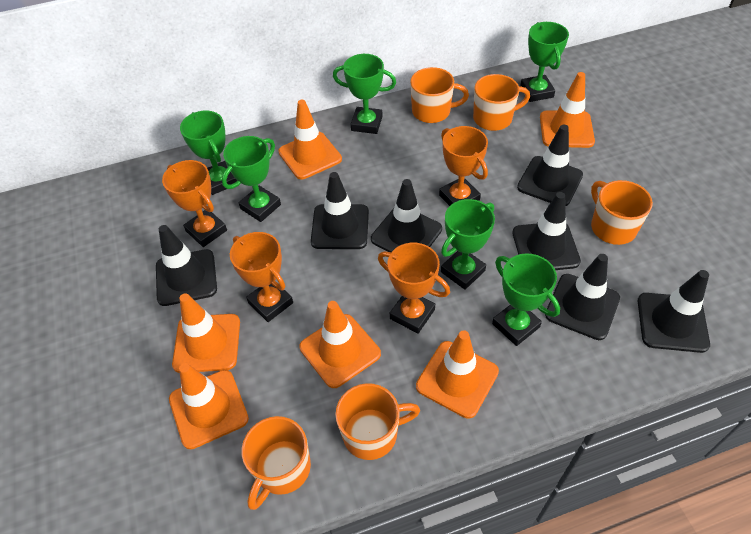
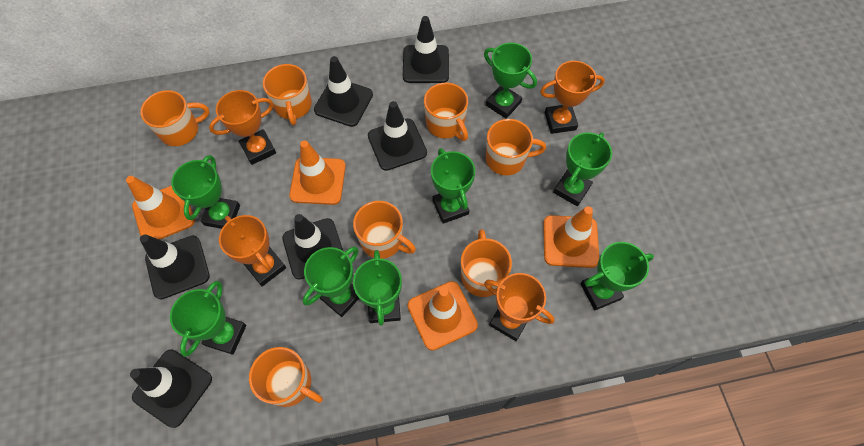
black traffic cone: 7 -> 6
green trophy: 6 -> 8
orange mug: 5 -> 7
orange traffic cone: 6 -> 4

